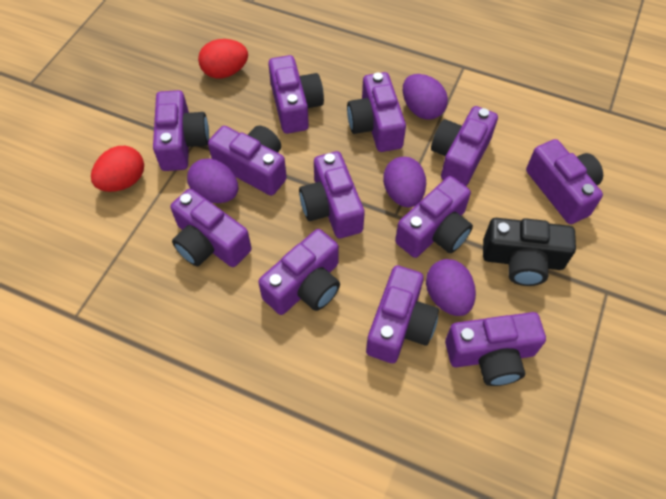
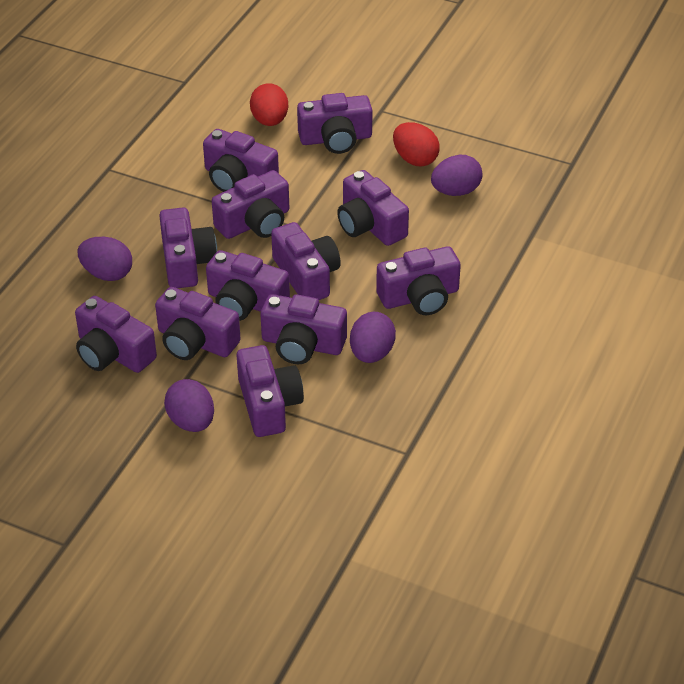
black camera: 1 -> 0

